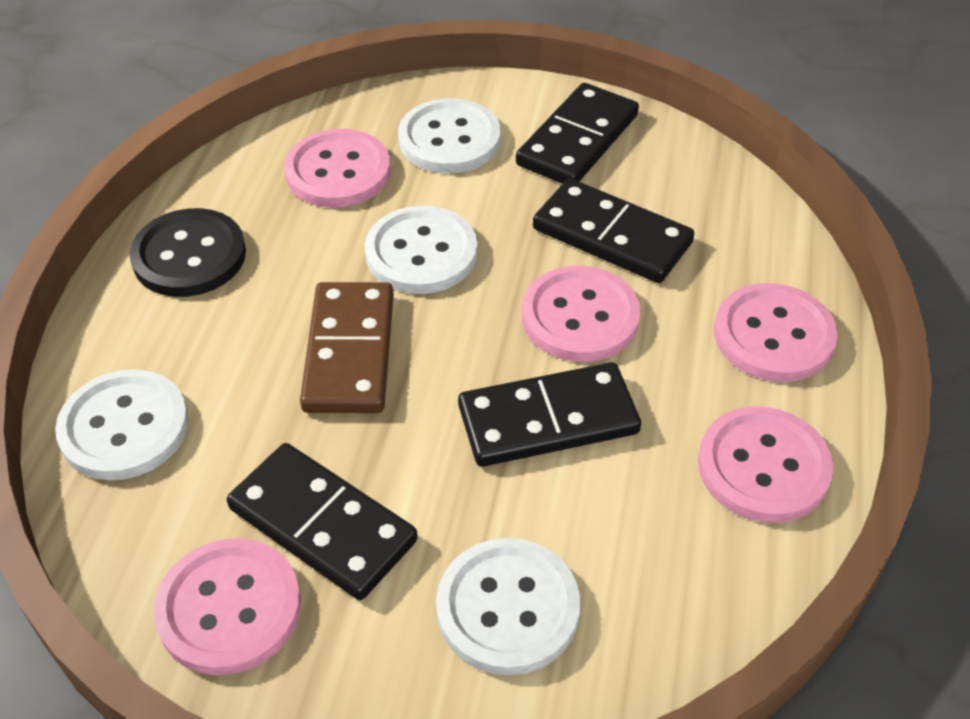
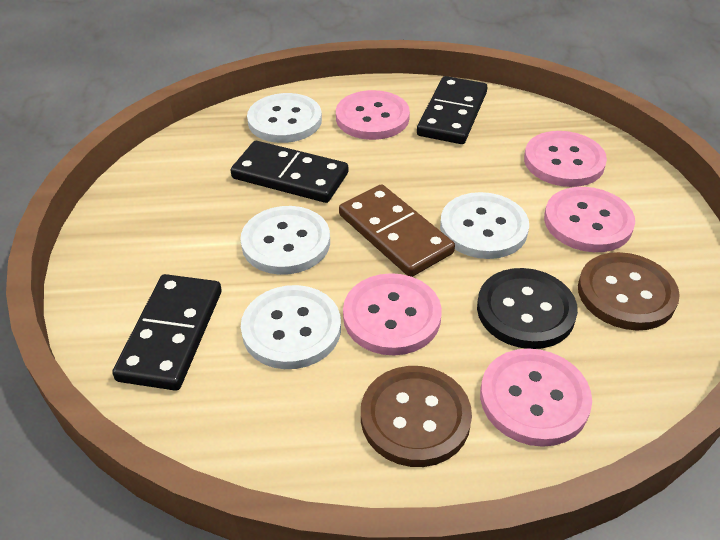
black domino: 4 -> 3
brown button: 0 -> 2

